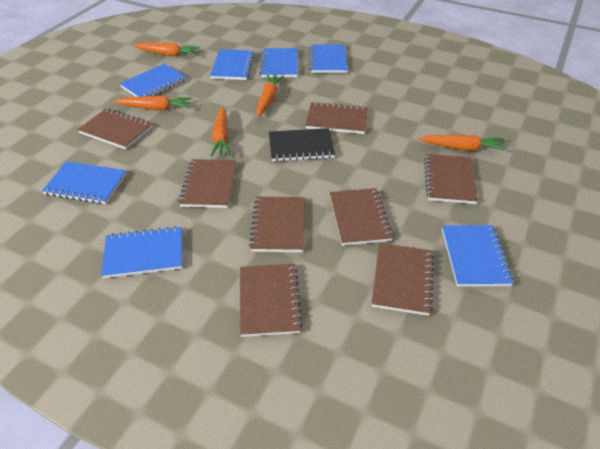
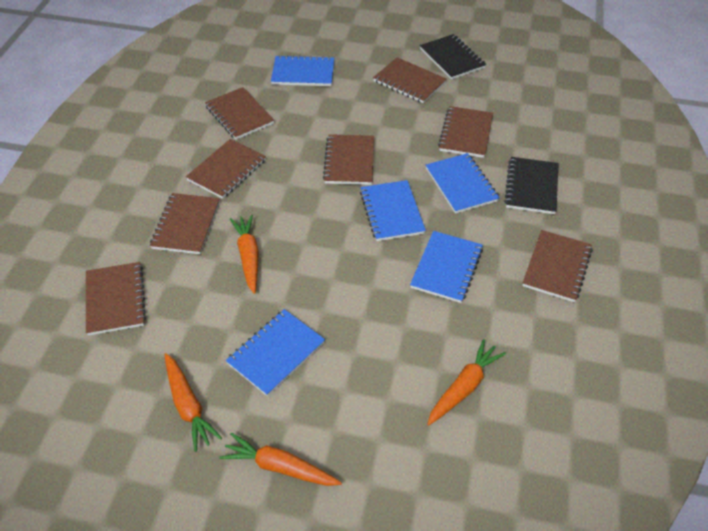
black notebook: 1 -> 2
blue notebook: 7 -> 5
orange carrot: 5 -> 4

